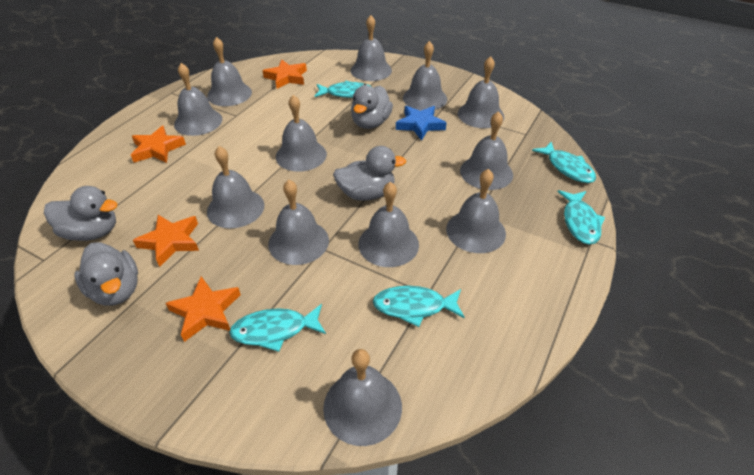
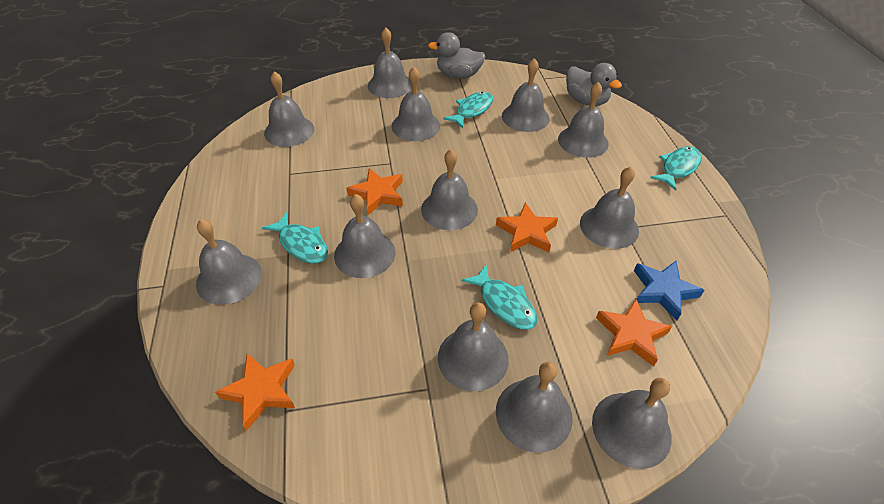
grey duck: 4 -> 2
turquoise fish: 5 -> 4

